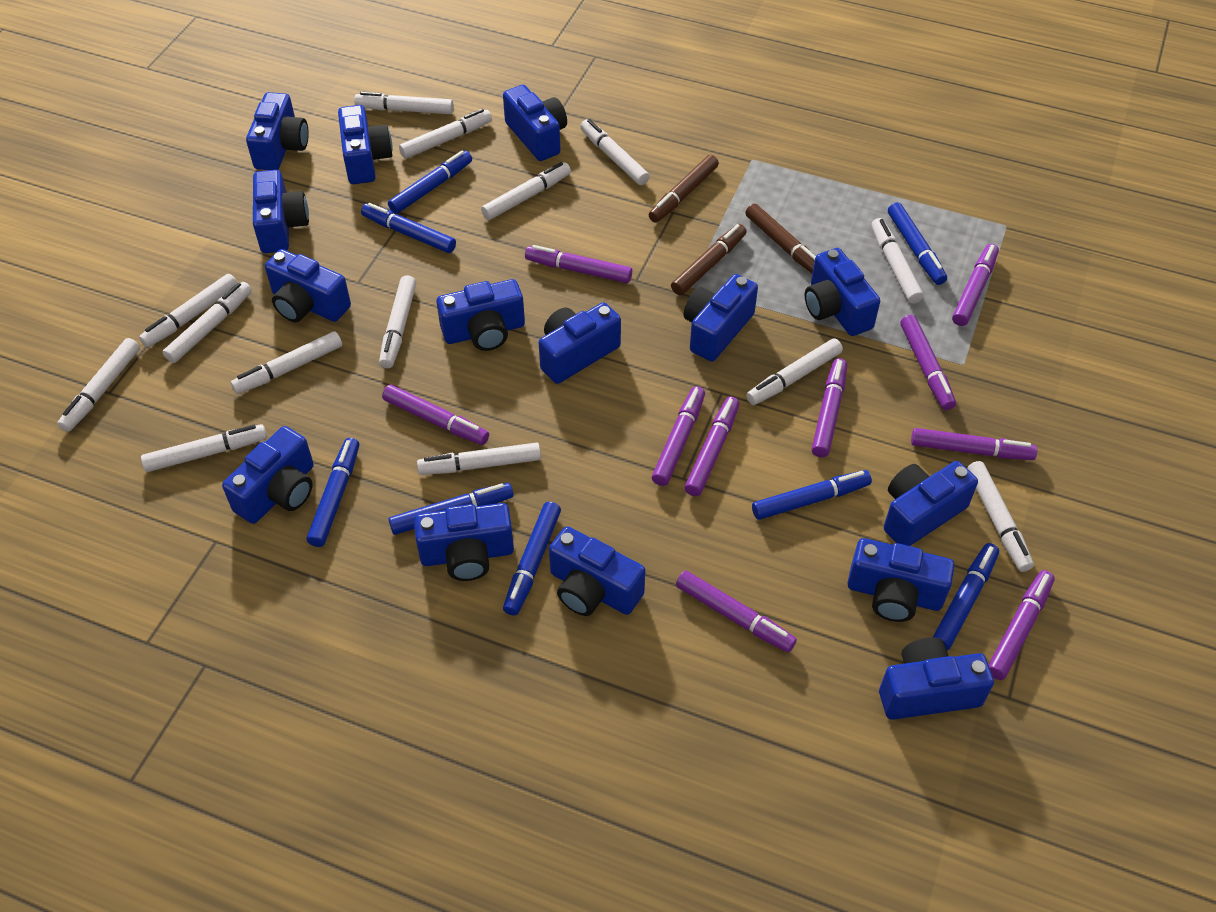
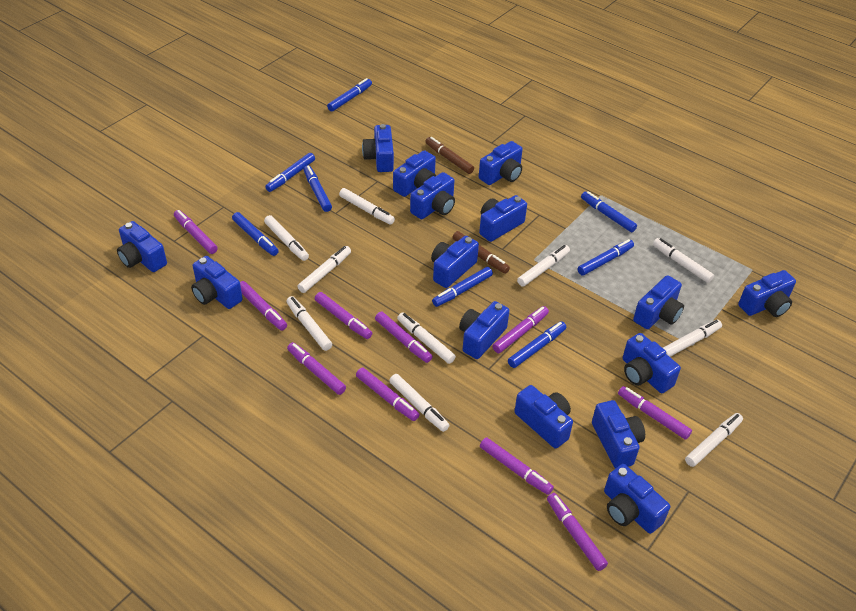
brown marker: 3 -> 2
white marker: 14 -> 10

